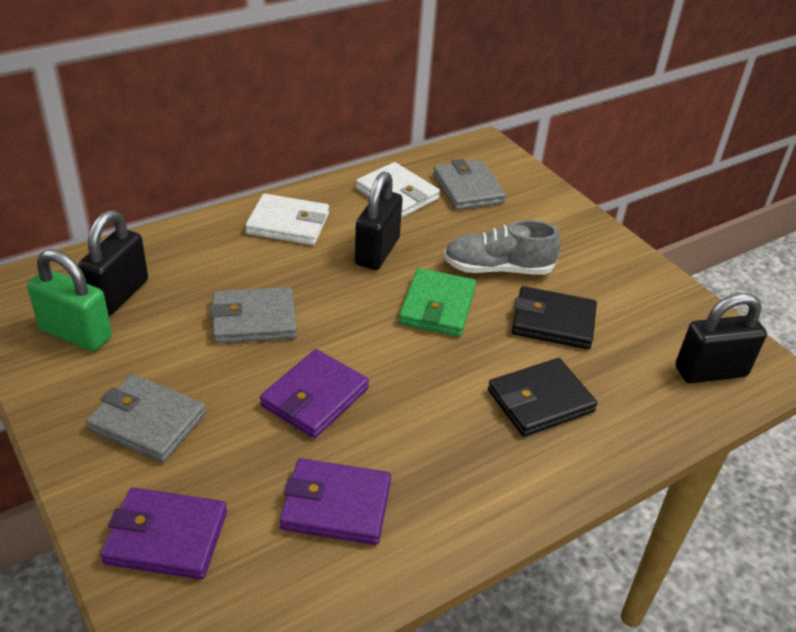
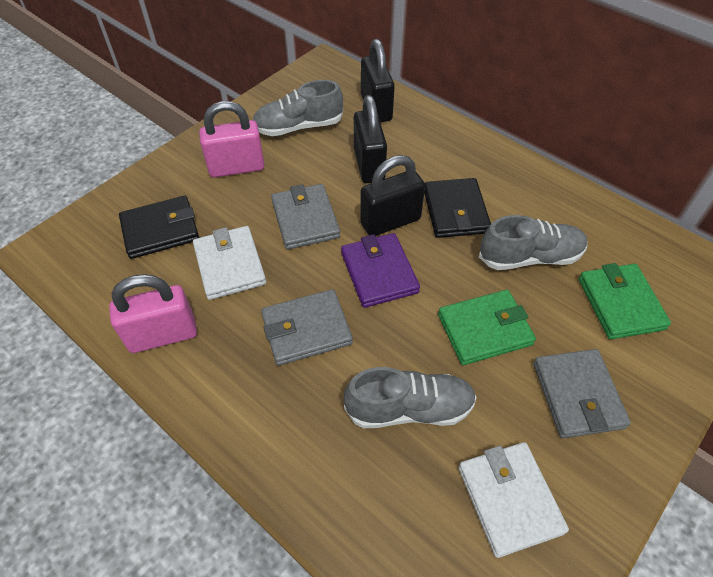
green padlock: 1 -> 0
green wallet: 1 -> 2
grey shoe: 1 -> 3
pink padlock: 0 -> 2
purple wallet: 3 -> 1

